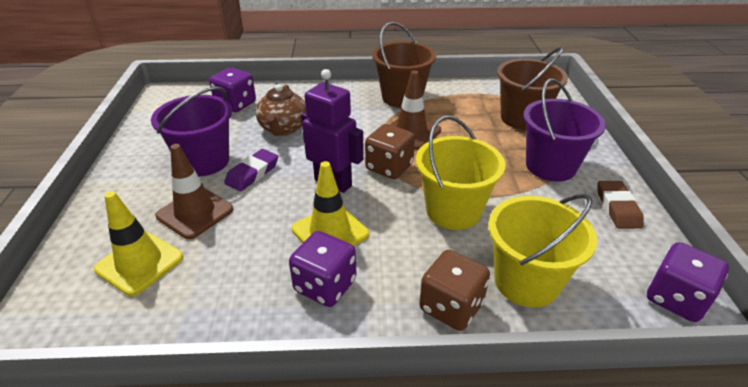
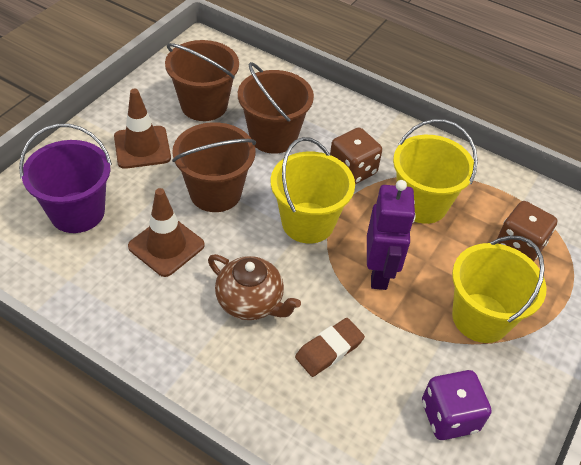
brown bucket: 2 -> 3
purple bucket: 2 -> 1
purple dice: 3 -> 1
purple eraser: 1 -> 0
yellow bucket: 2 -> 3
yellow traffic cone: 2 -> 0

